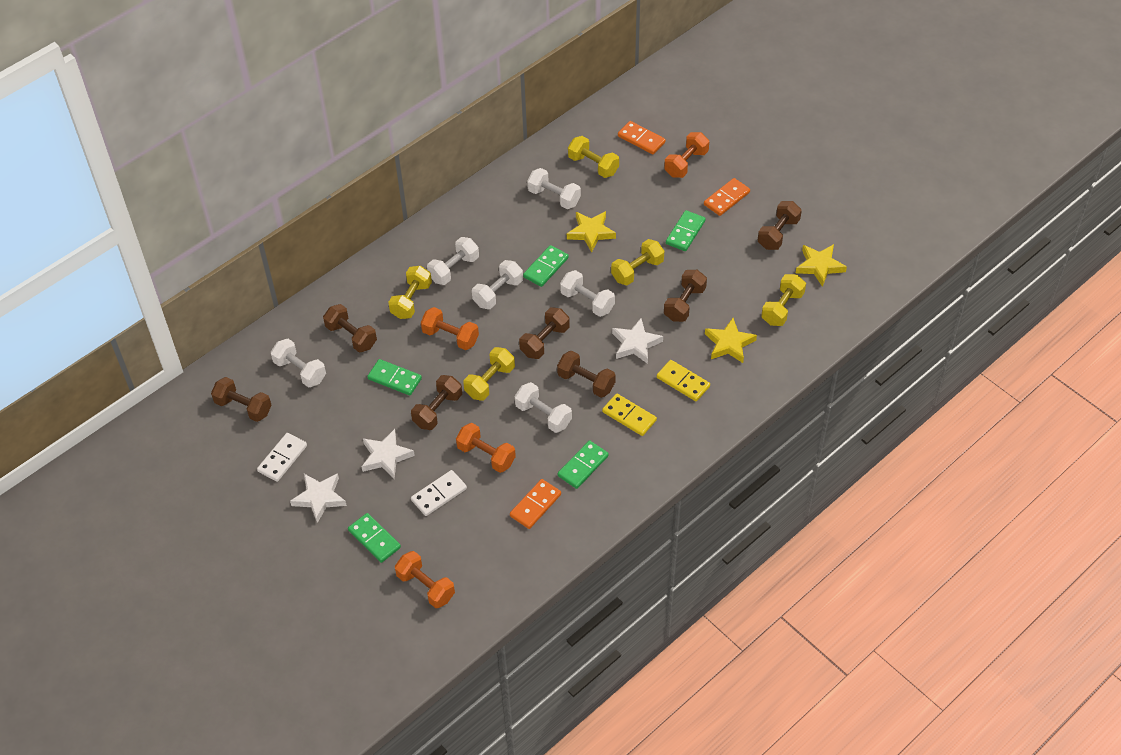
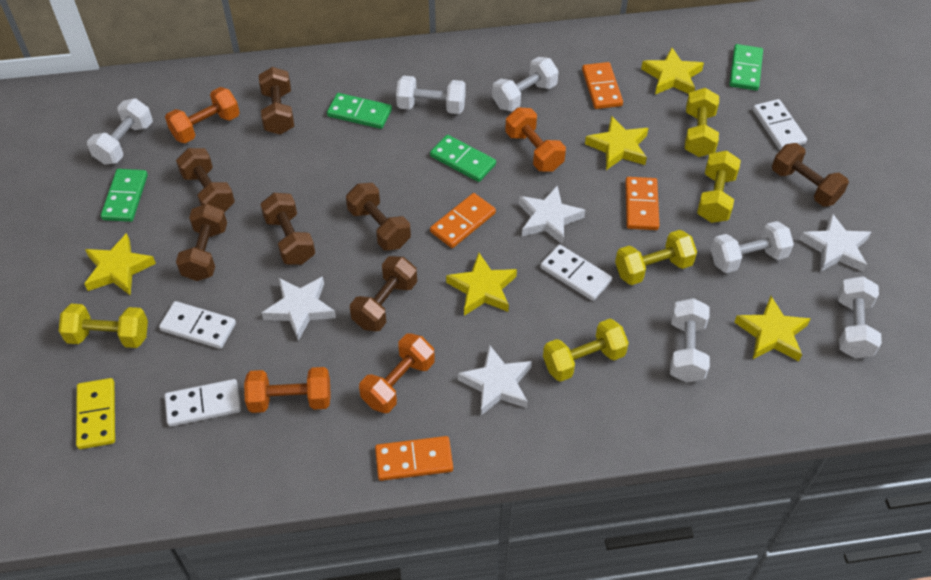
green domino: 5 -> 4
orange domino: 3 -> 4
white domino: 2 -> 4
white star: 3 -> 4
yellow domino: 2 -> 1
yellow star: 3 -> 5

